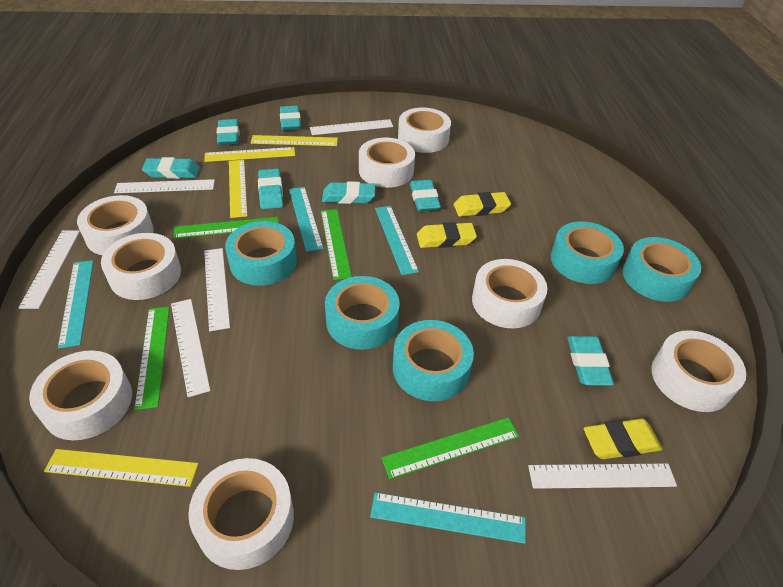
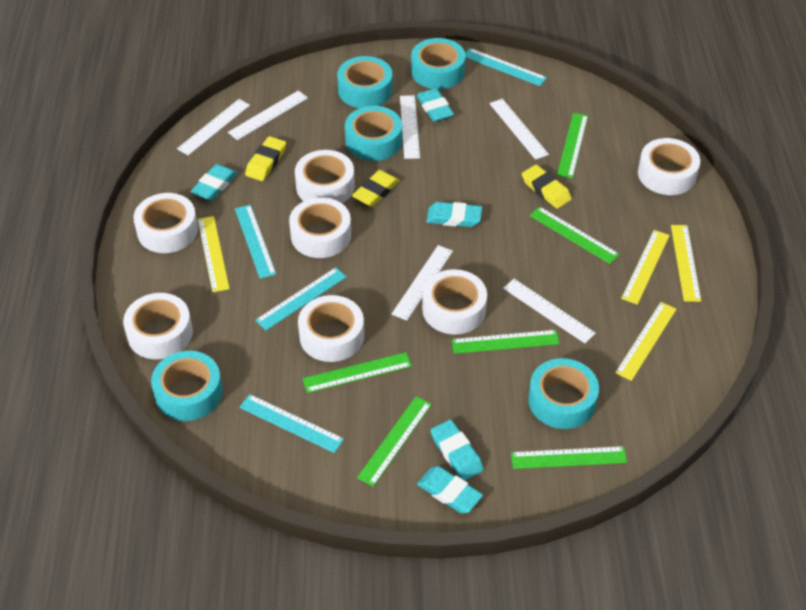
green ruler: 4 -> 6
turquoise eraser: 7 -> 5
white tape: 8 -> 7

